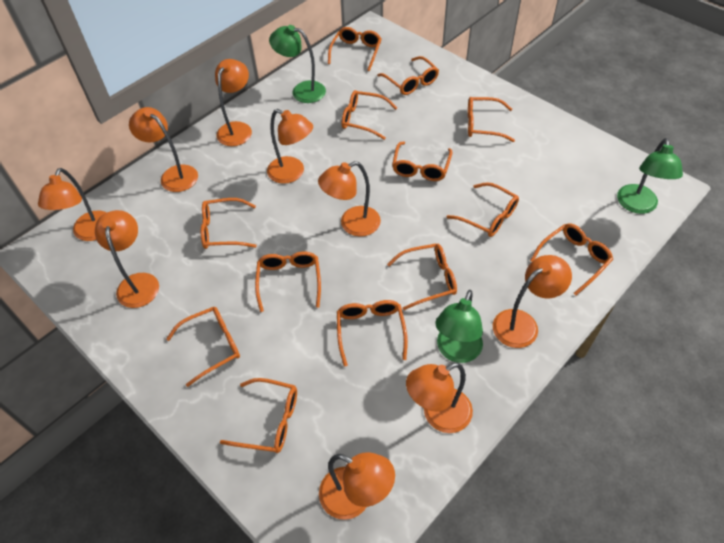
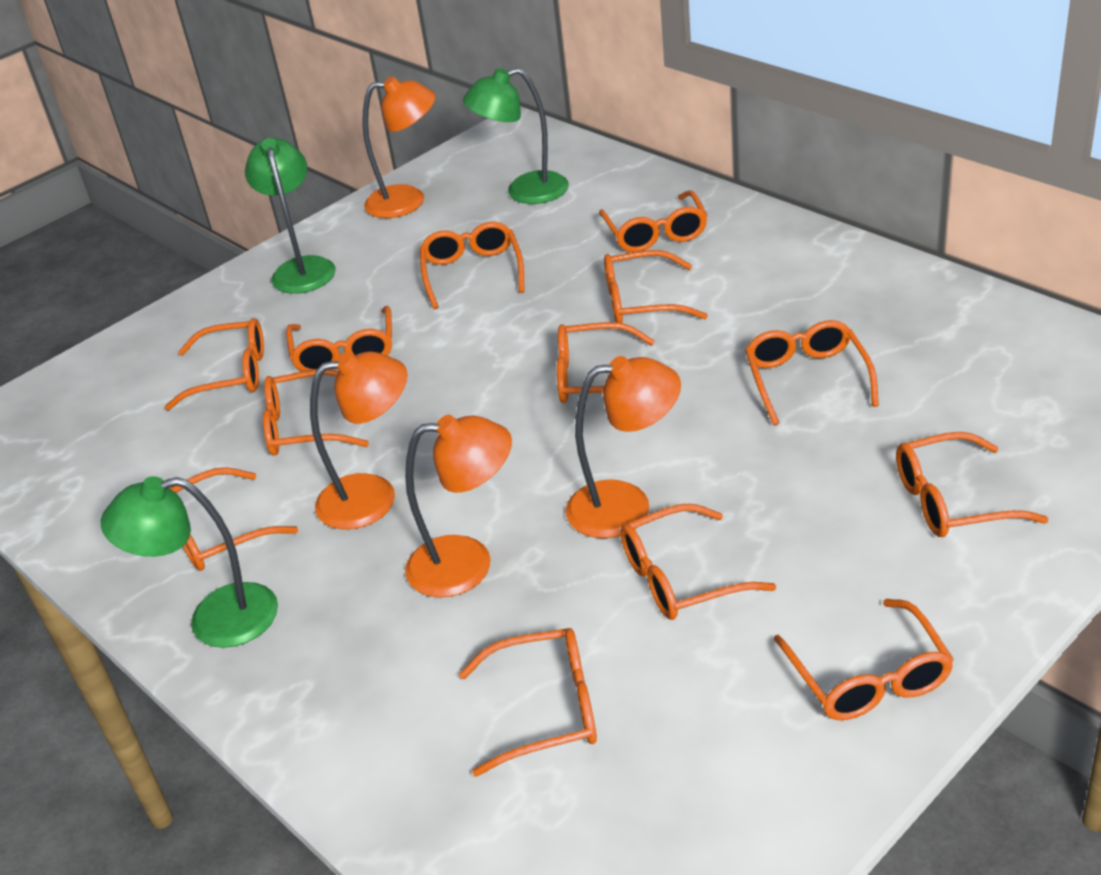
orange lamp: 9 -> 4

